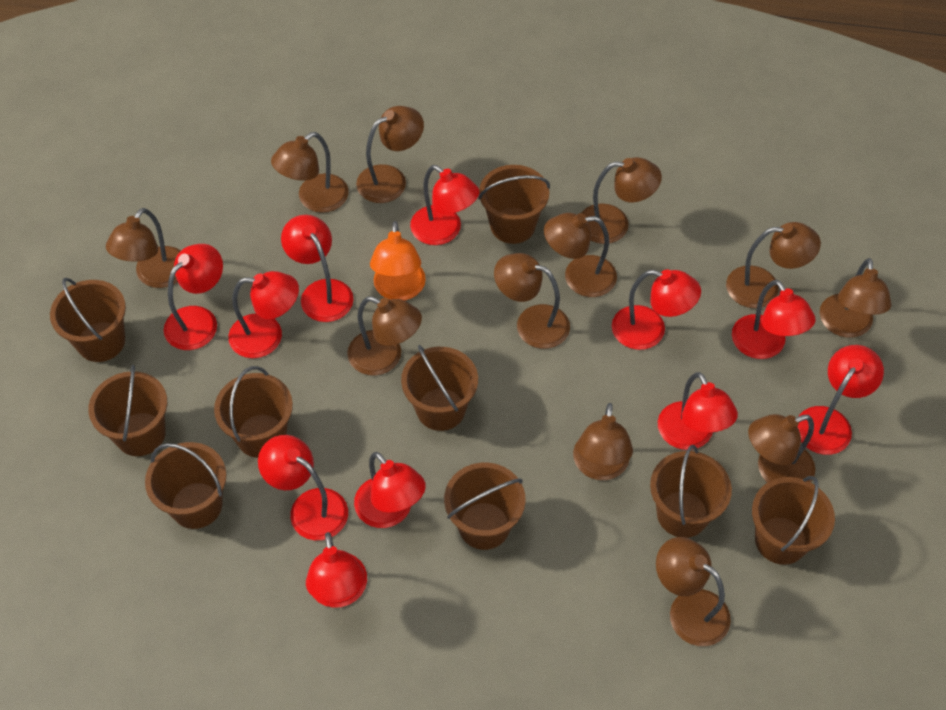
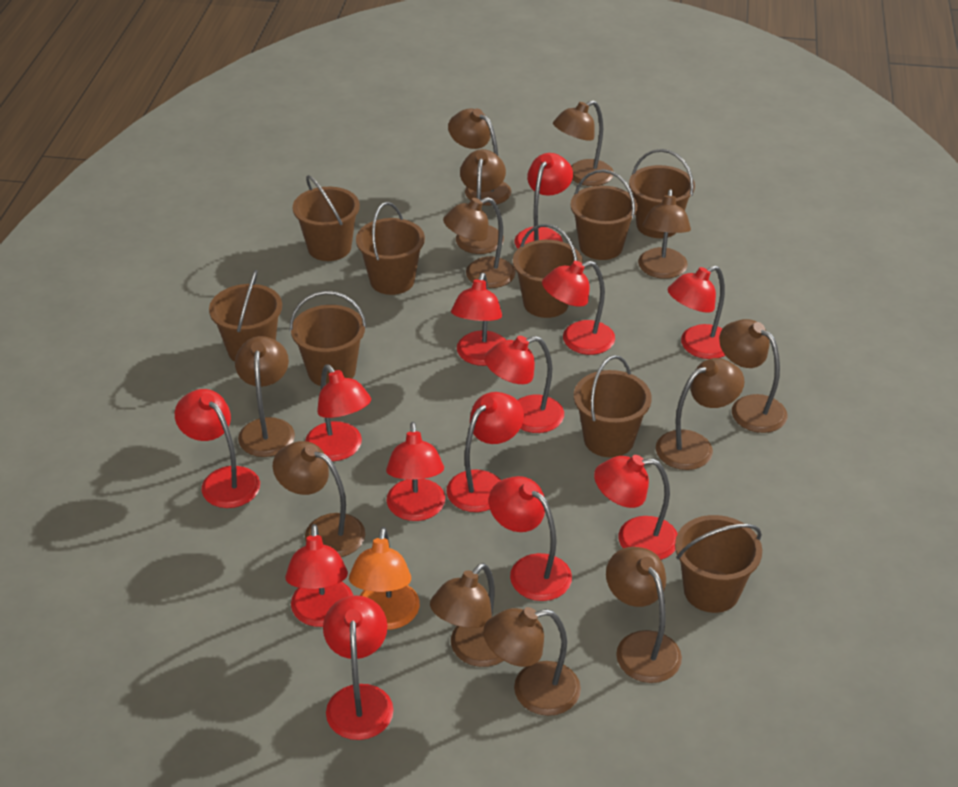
red lamp: 11 -> 13

